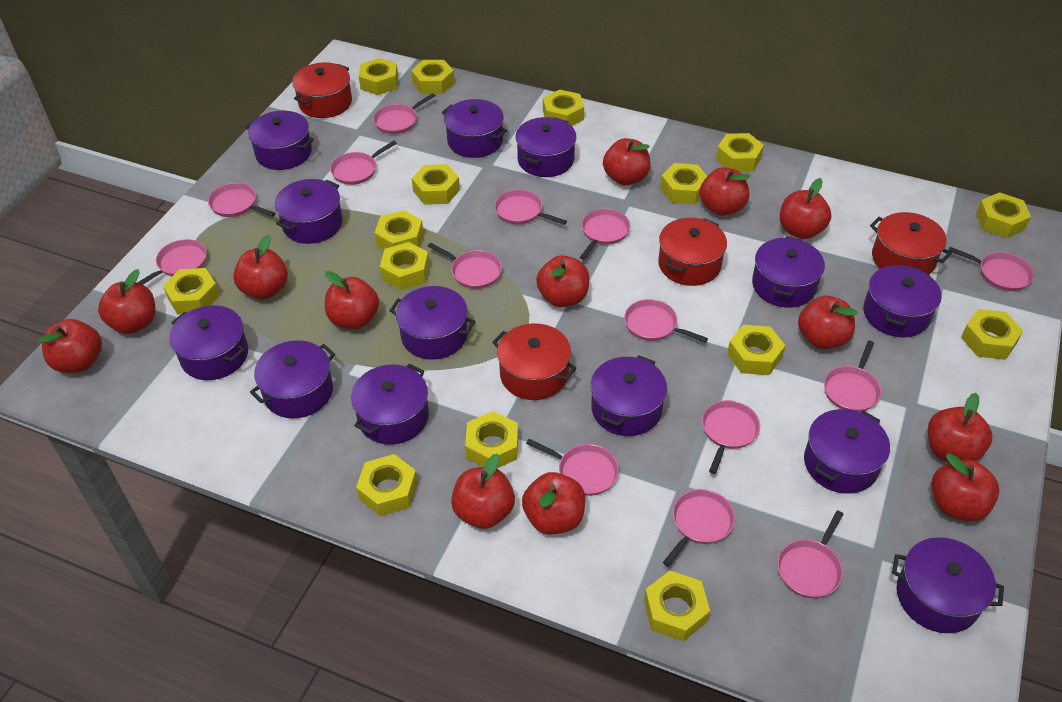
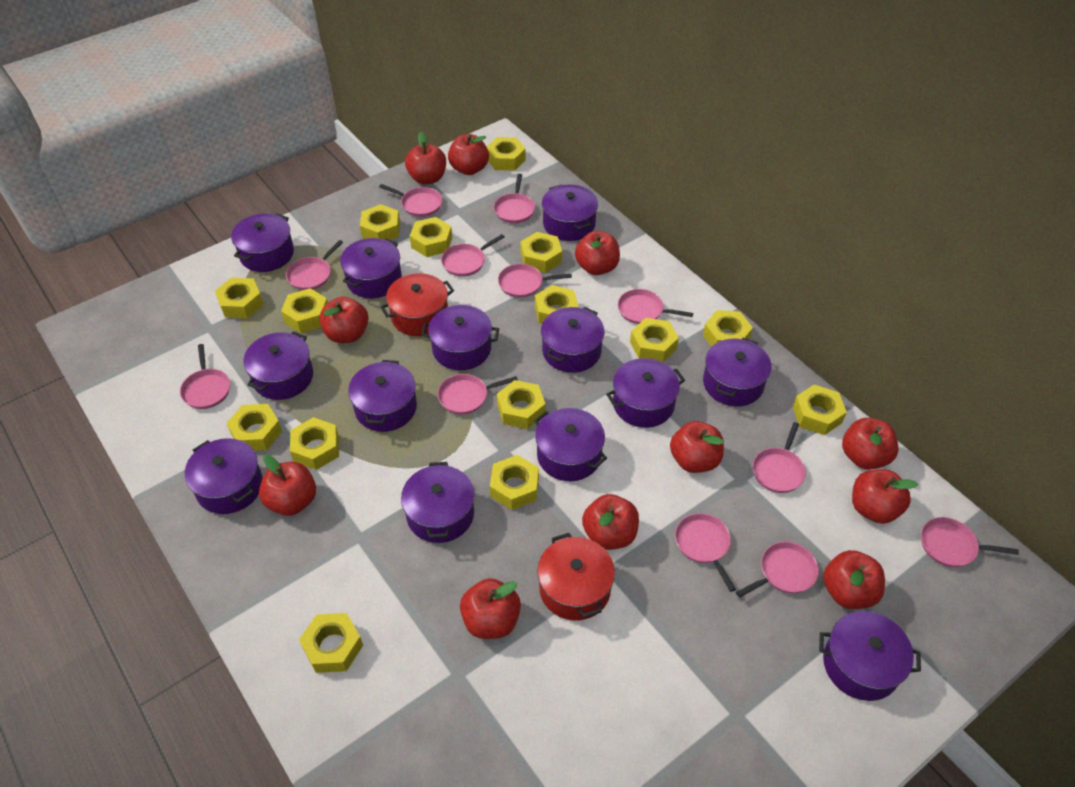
pink pan: 14 -> 12
red apple: 13 -> 11
red pot: 4 -> 2

